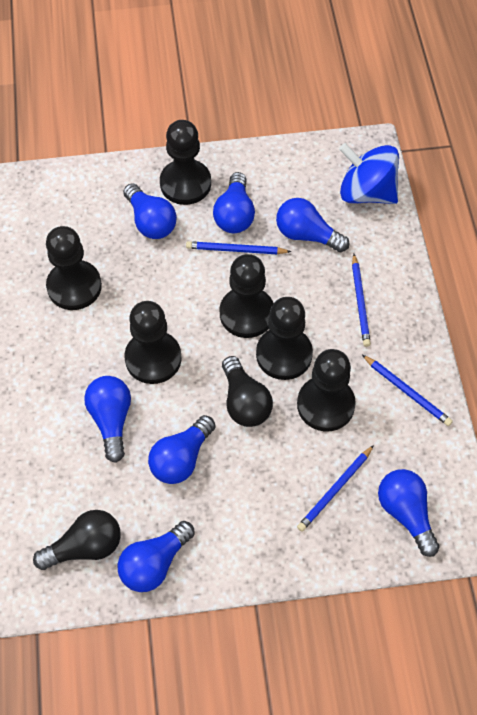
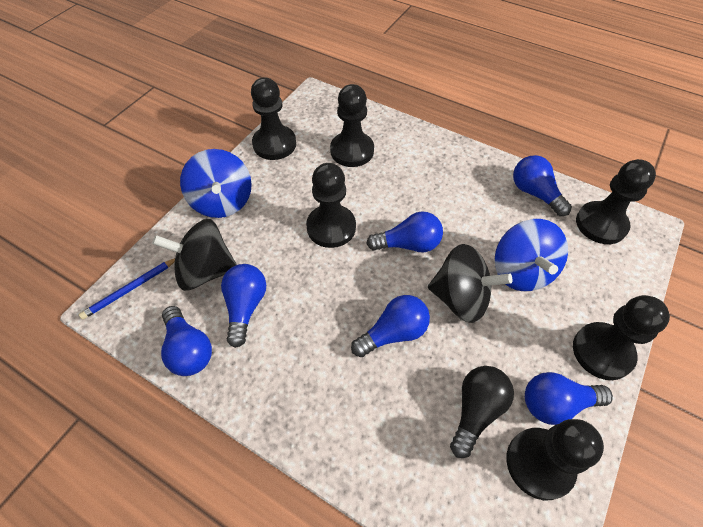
black light bulb: 2 -> 1
black spinning top: 0 -> 2
blue light bulb: 7 -> 6
blue pencil: 4 -> 1
blue spinning top: 1 -> 2

